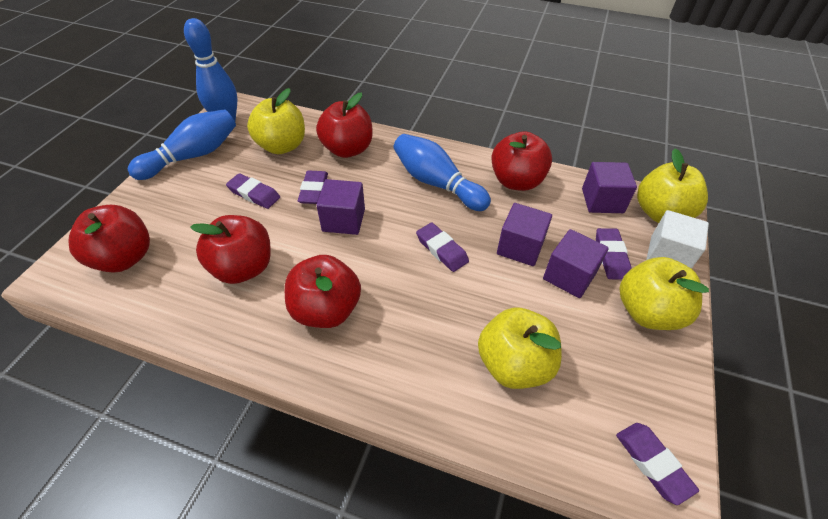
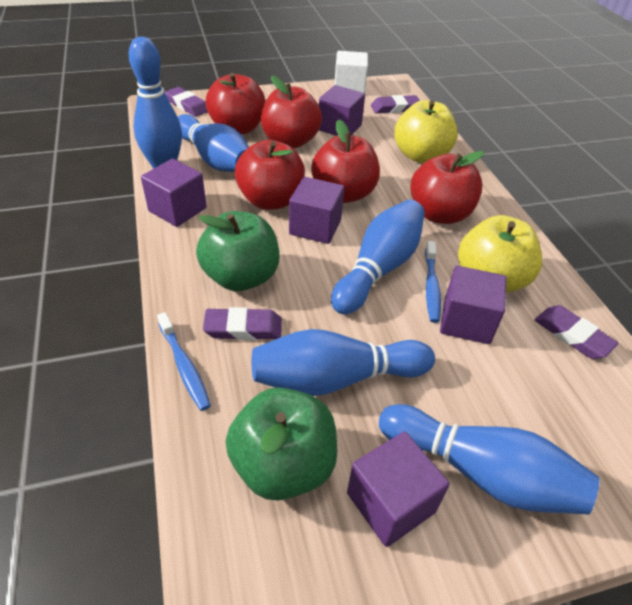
blue bowling pin: 3 -> 5
blue toothbrush: 0 -> 2
green apple: 0 -> 2
purple cube: 4 -> 5
purple eraser: 5 -> 4
yellow apple: 4 -> 2

